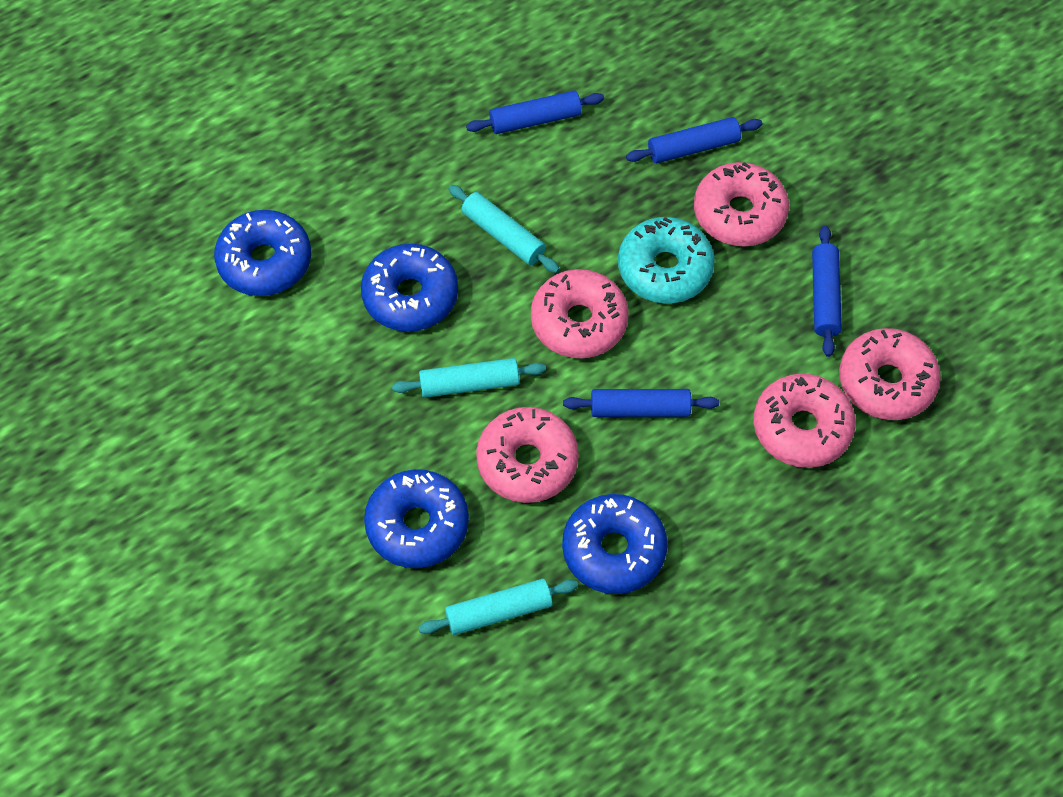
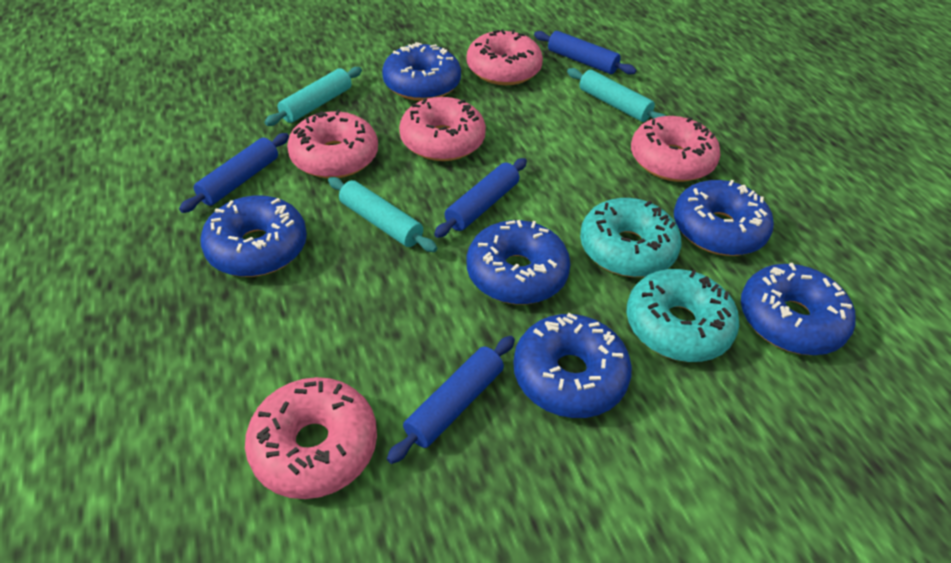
blue donut: 4 -> 6
turquoise donut: 1 -> 2

